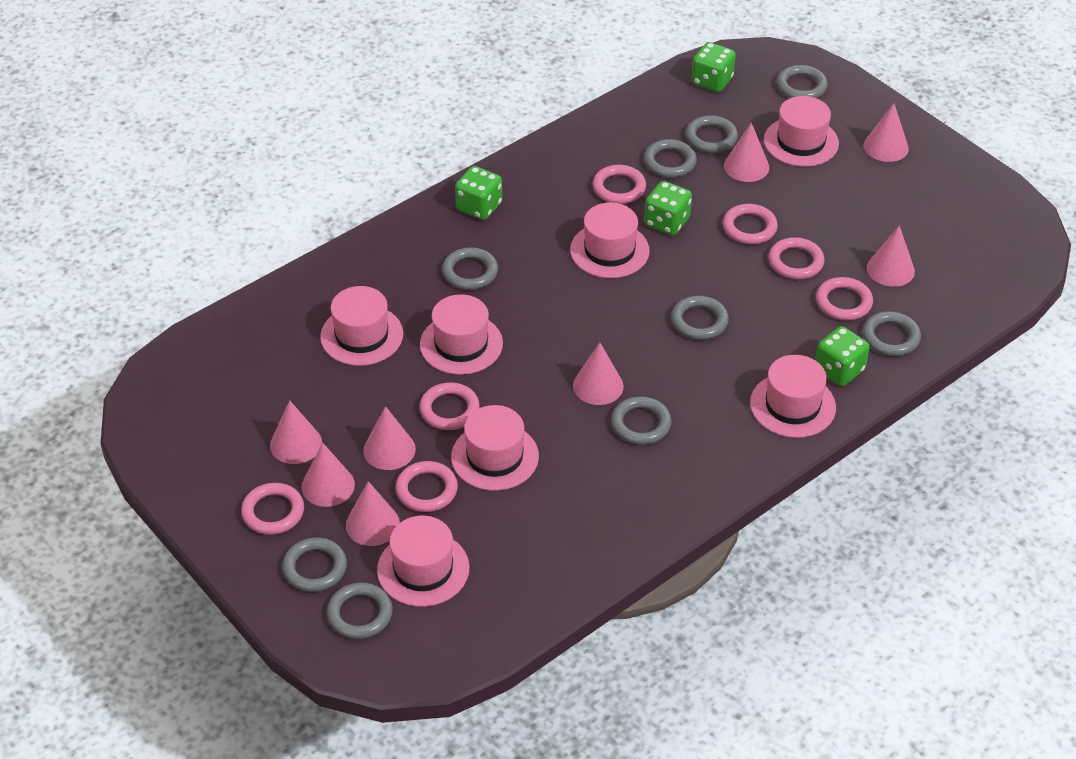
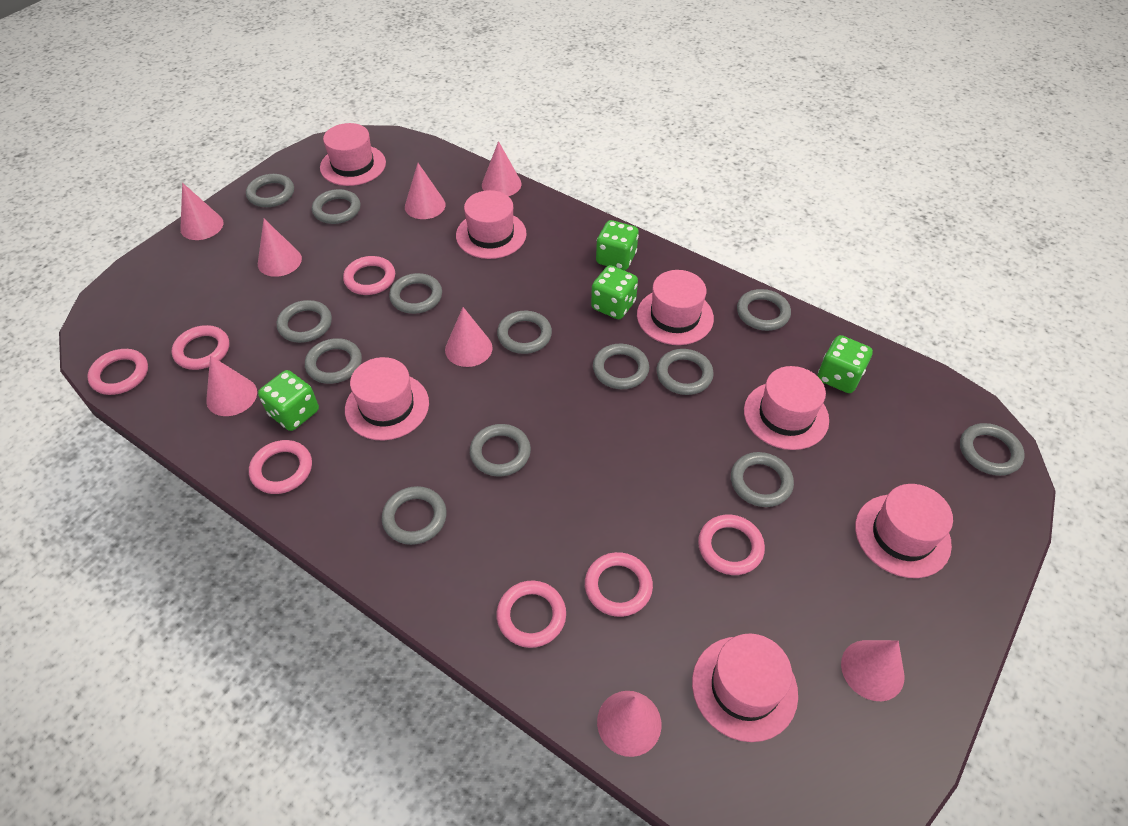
grey ring: 9 -> 13

